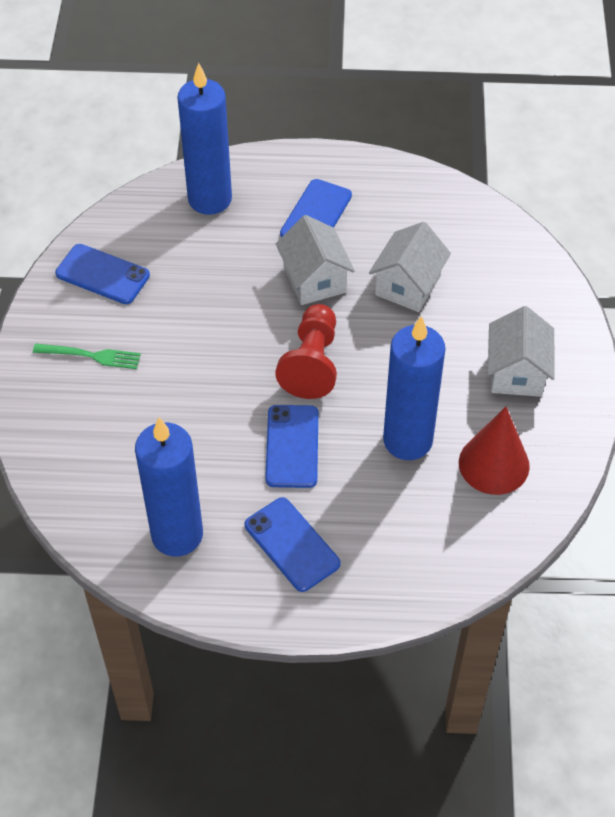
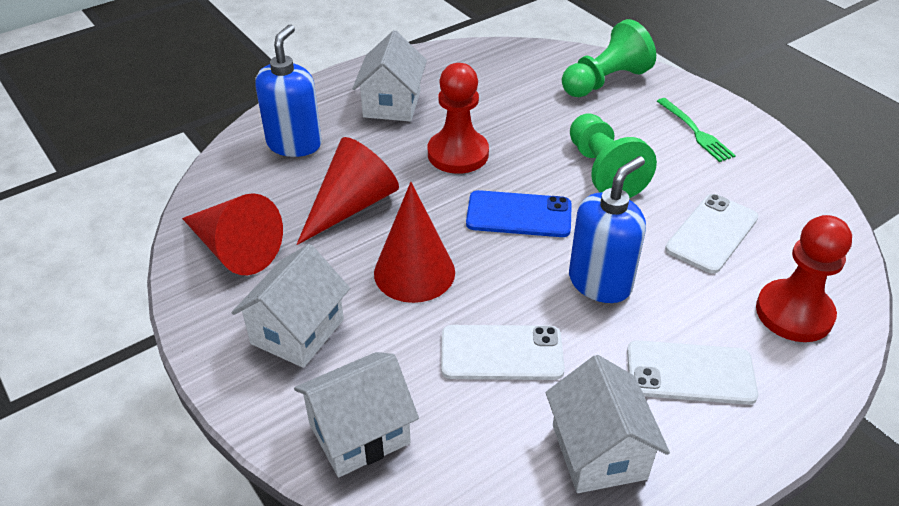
blue candle: 3 -> 0
blue phone: 4 -> 1
blue soap dispenser: 0 -> 2
green pawn: 0 -> 2
red cone: 1 -> 3
red pawn: 1 -> 2
white house: 3 -> 4
white phone: 0 -> 3

